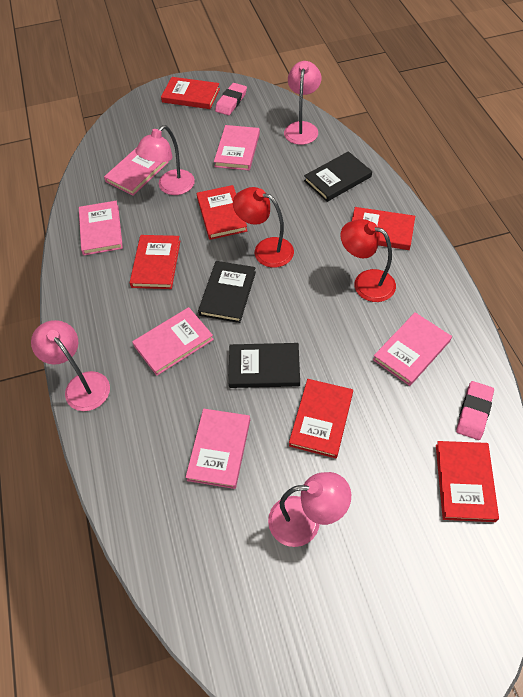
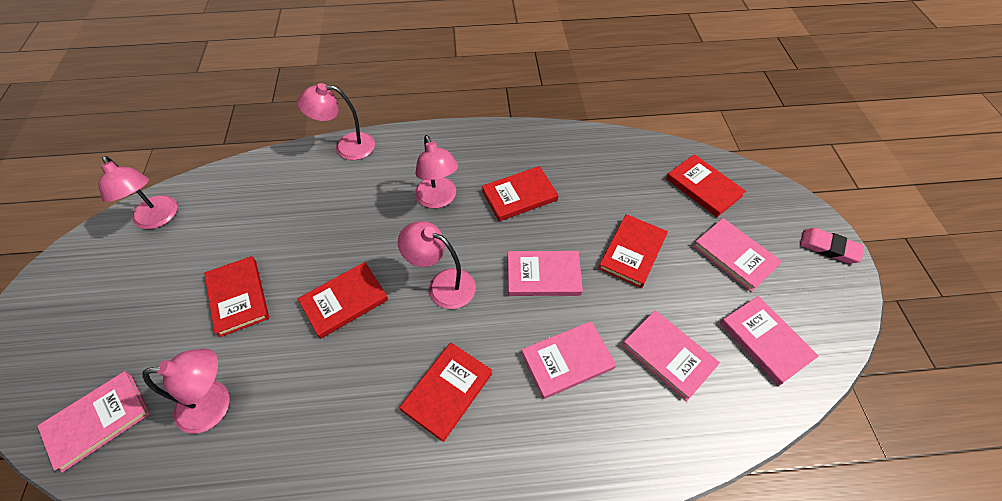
black book: 3 -> 0
pink eraser: 2 -> 1
pink lamp: 4 -> 5
red lamp: 2 -> 0

